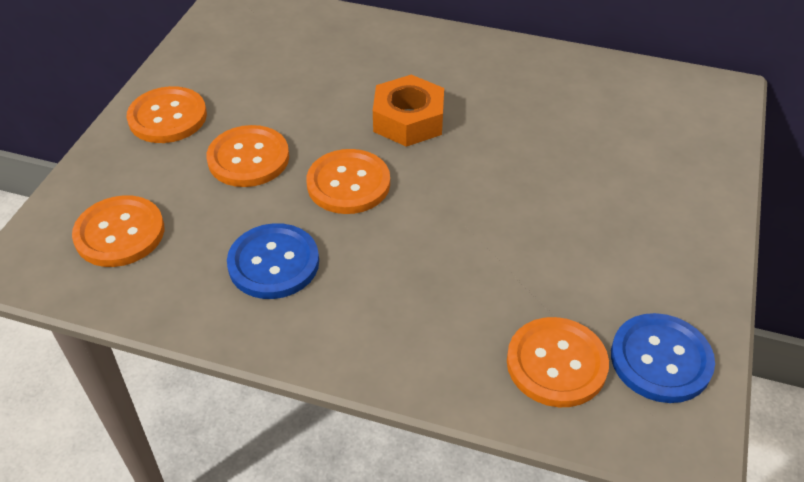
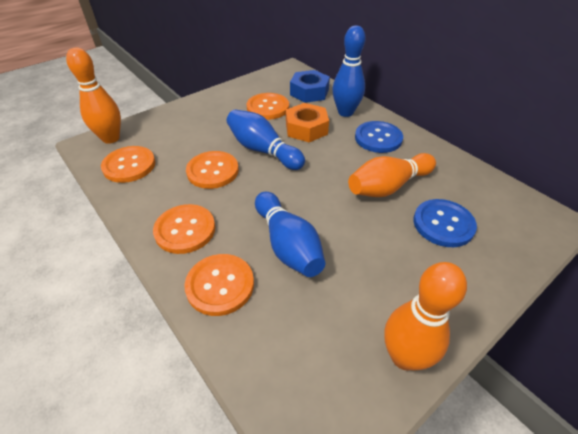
blue bowling pin: 0 -> 3
blue nut: 0 -> 1
orange bowling pin: 0 -> 3

